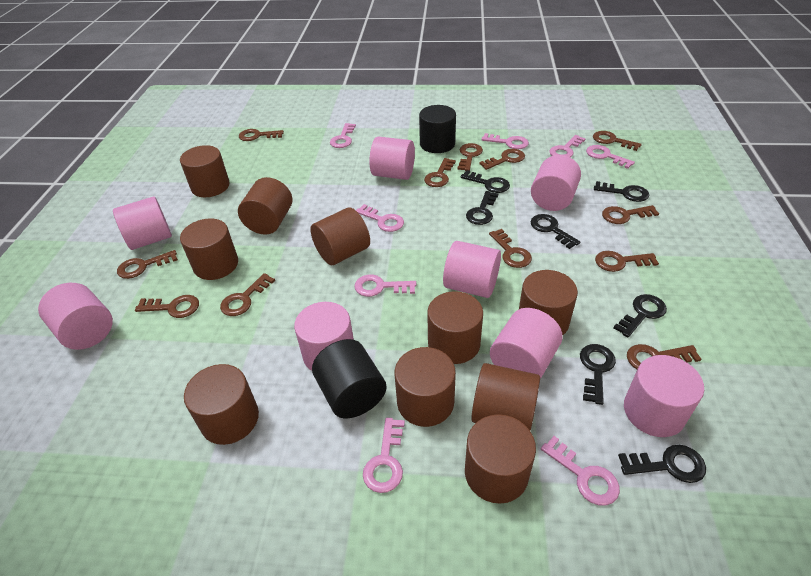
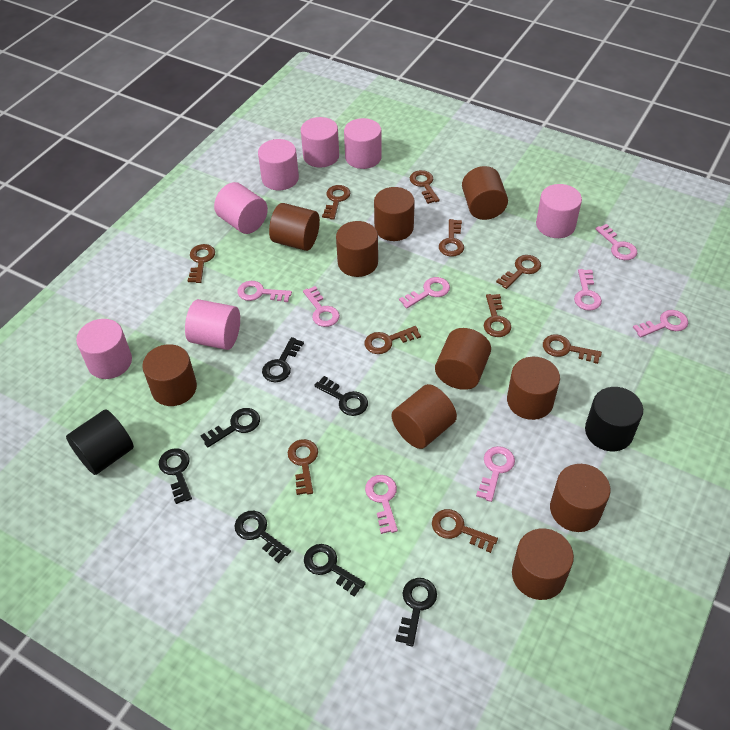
brown key: 12 -> 10
pink cylinder: 8 -> 7

